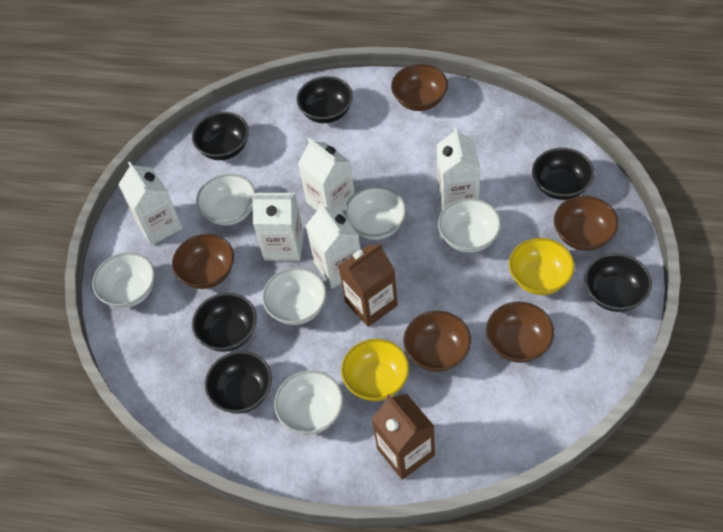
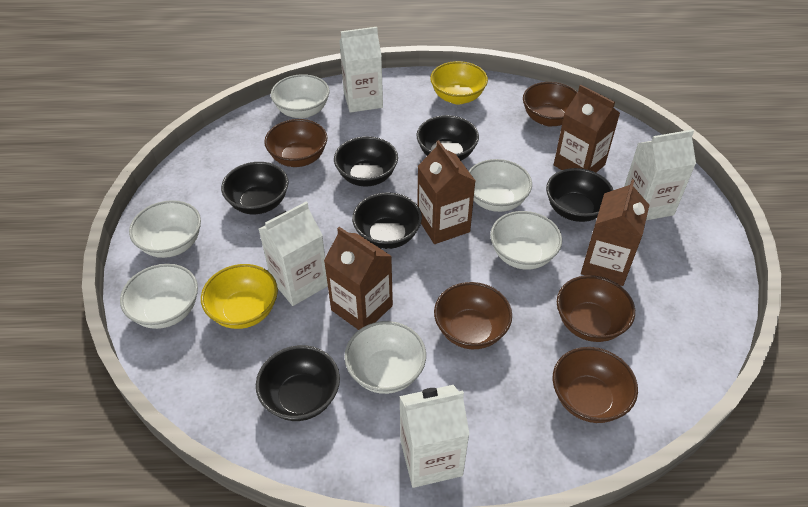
brown carton: 2 -> 4
white carton: 5 -> 4

